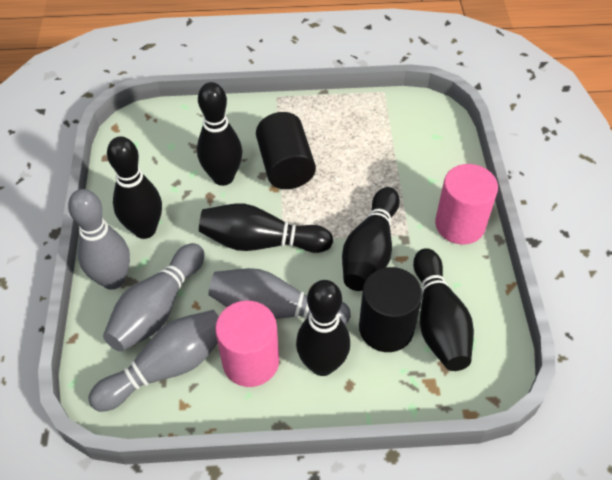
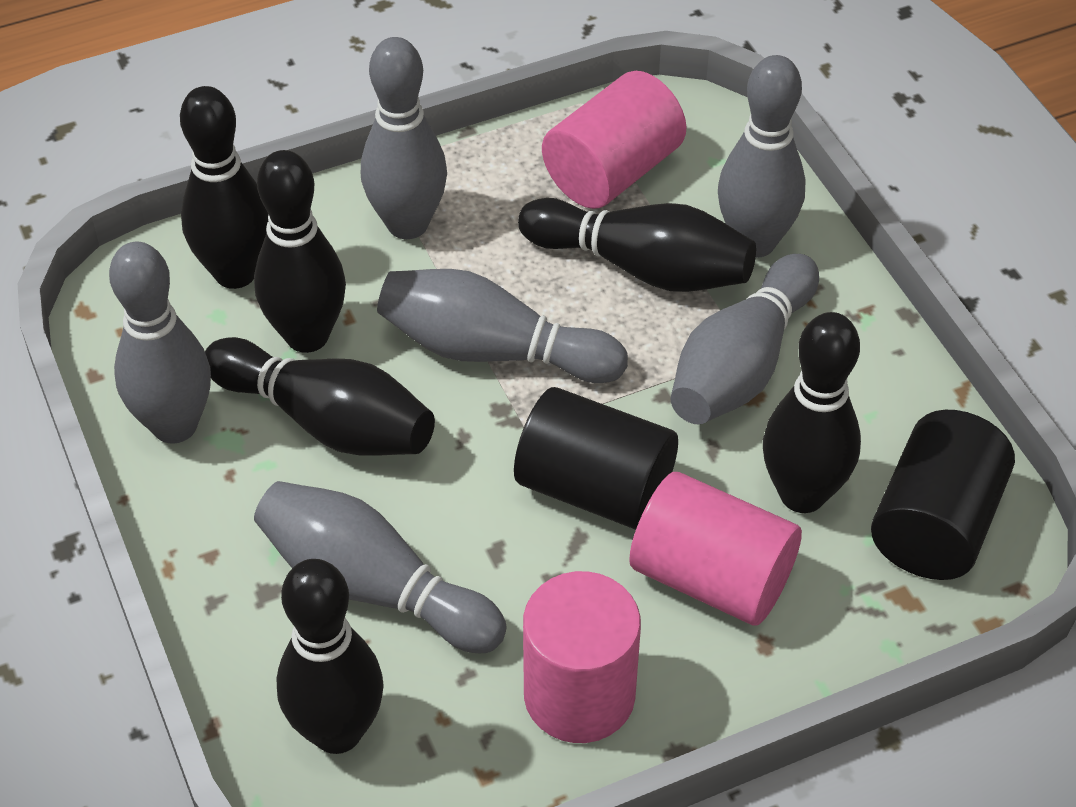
grey bowling pin: 4 -> 6
pink cylinder: 2 -> 3

